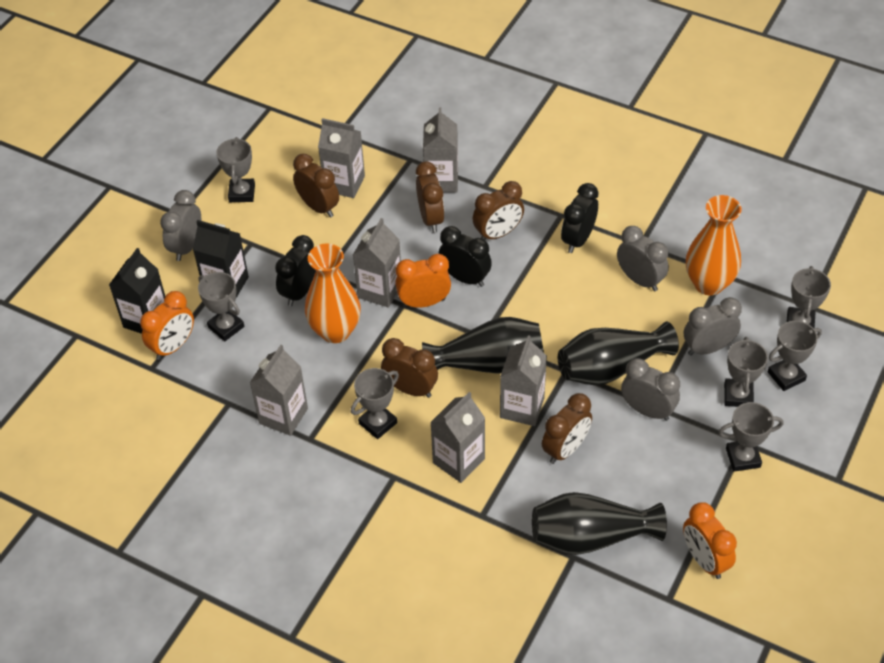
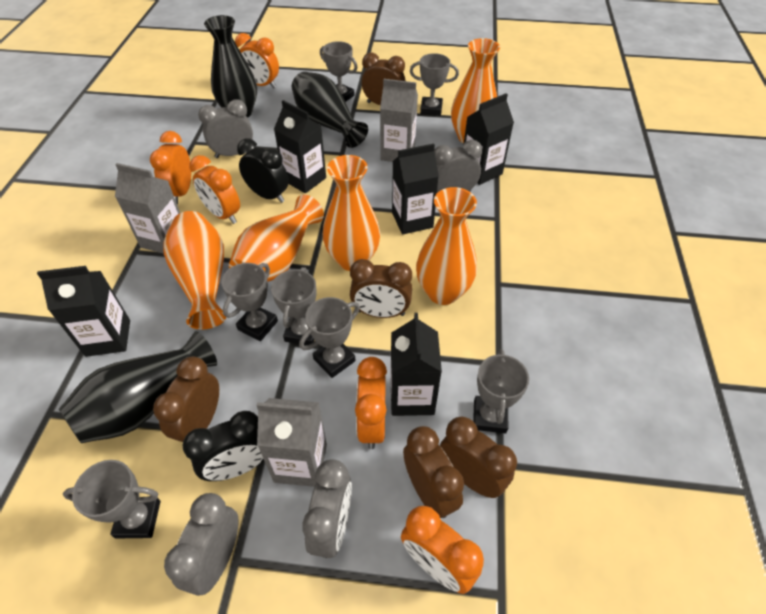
black carton: 2 -> 5
black clock: 3 -> 2
grey carton: 6 -> 3
orange clock: 3 -> 5
orange vase: 2 -> 5

